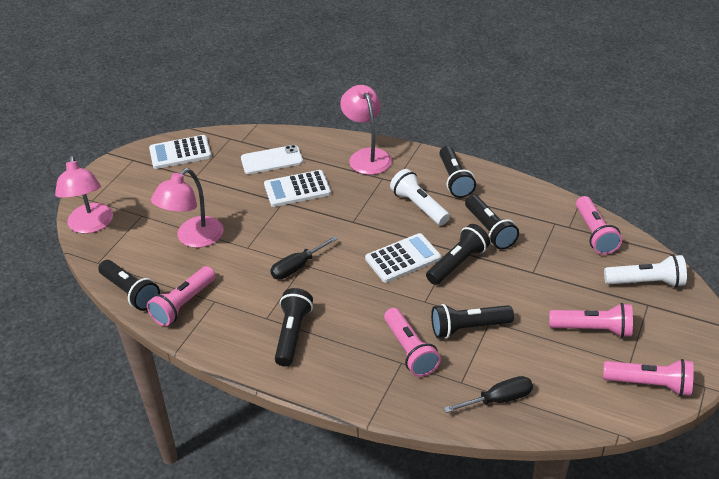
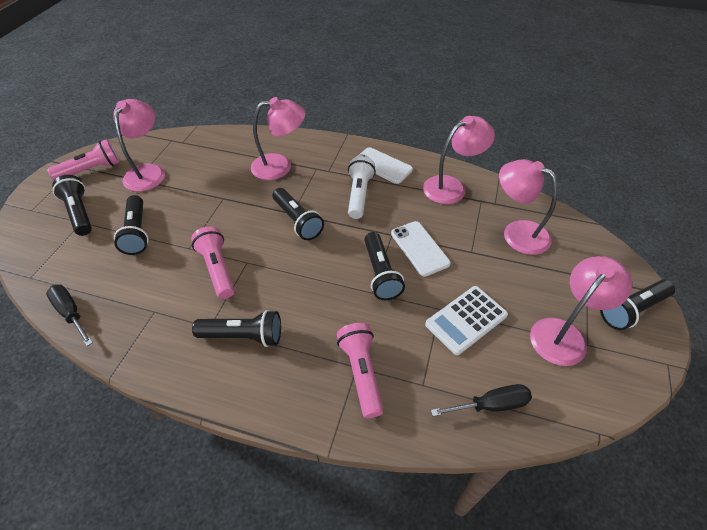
pink flashlight: 5 -> 3
pink lamp: 3 -> 5
white calculator: 3 -> 1
white flashlight: 2 -> 1
white phone: 1 -> 2

